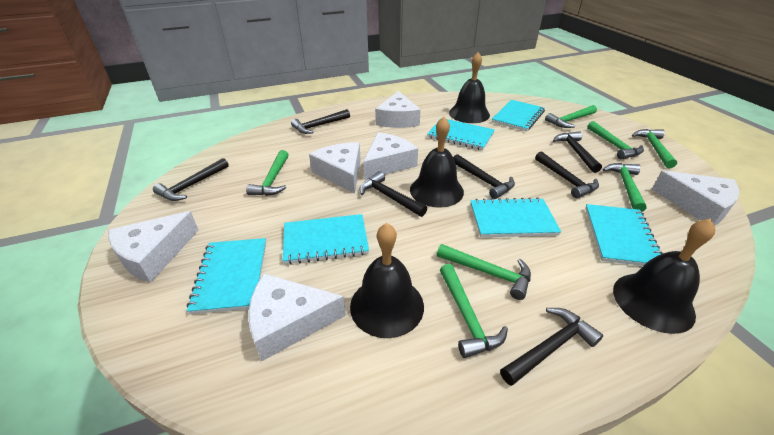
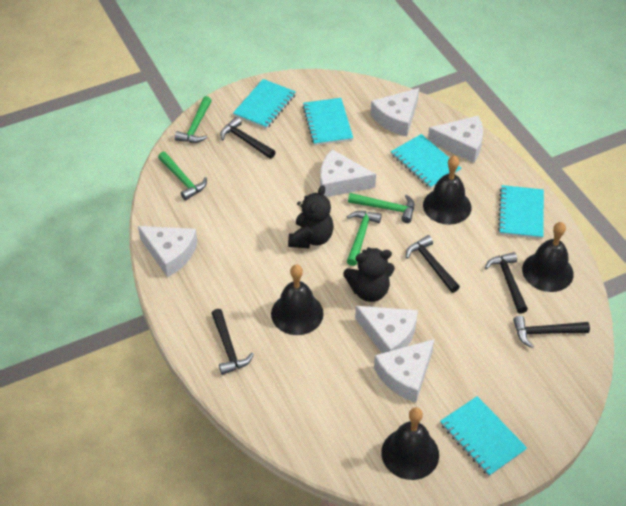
black hammer: 7 -> 5
black teddy bear: 0 -> 2
green hammer: 7 -> 4
turquoise notebook: 6 -> 5

